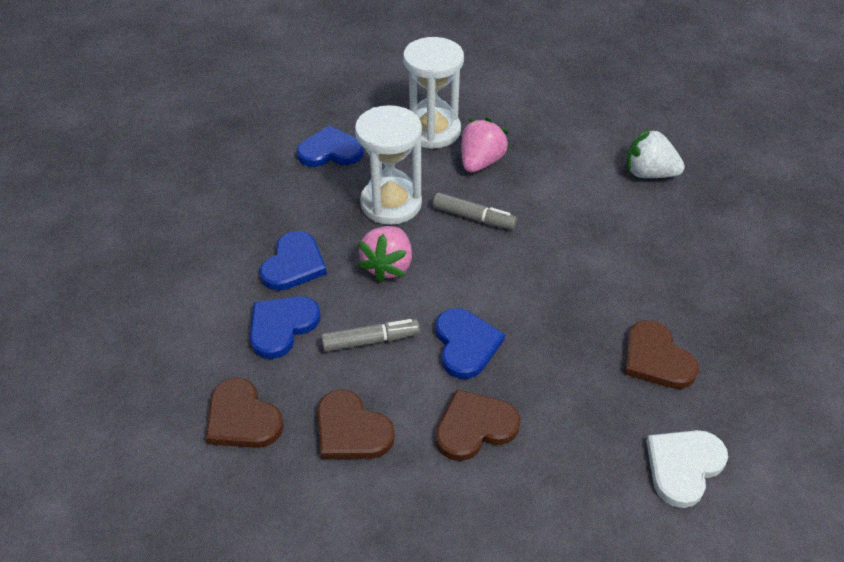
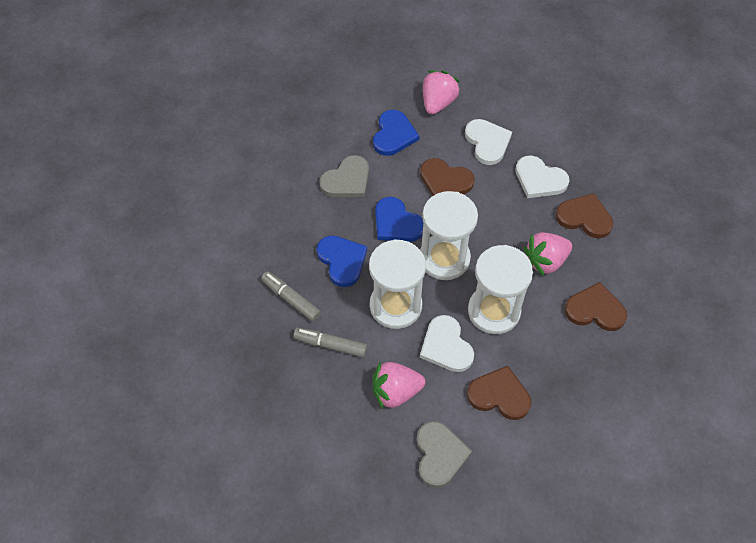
blue heart: 4 -> 3
grey heart: 0 -> 2
pink strawberry: 2 -> 3
white heart: 1 -> 3
white hourglass: 2 -> 3
white strawberry: 1 -> 0

